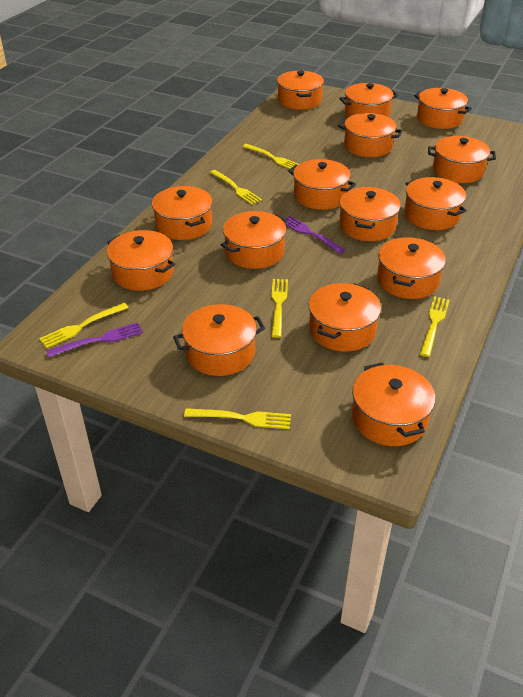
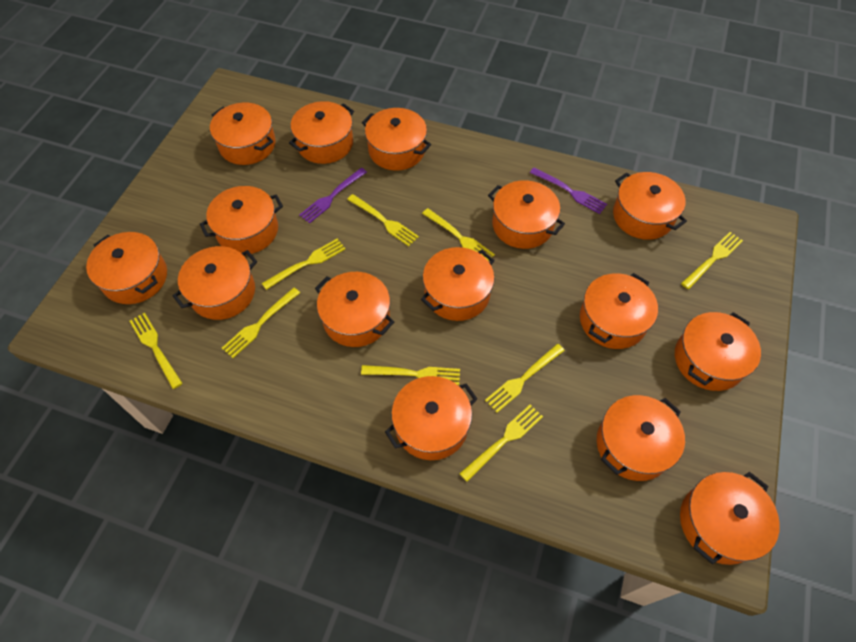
yellow fork: 6 -> 9

